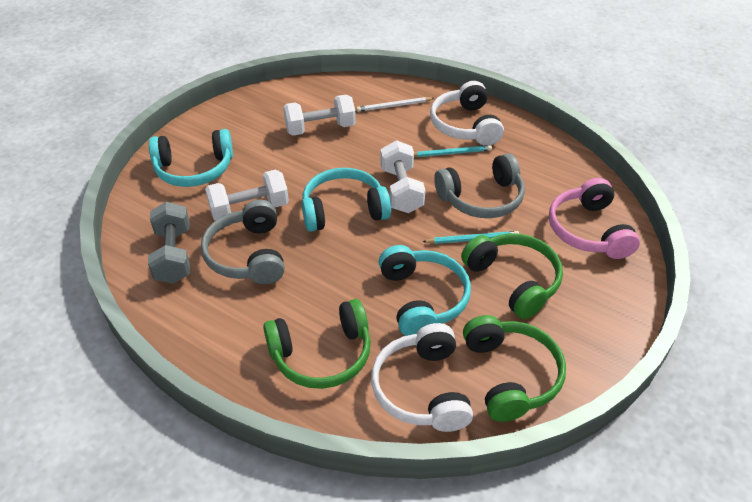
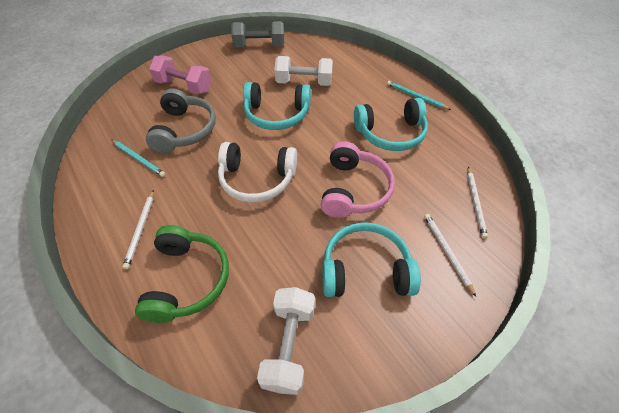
green headphones: 3 -> 1
grey headphones: 2 -> 1
pink dumbbell: 0 -> 1
white dumbbell: 3 -> 2
white headphones: 2 -> 1
white pencil: 1 -> 3

